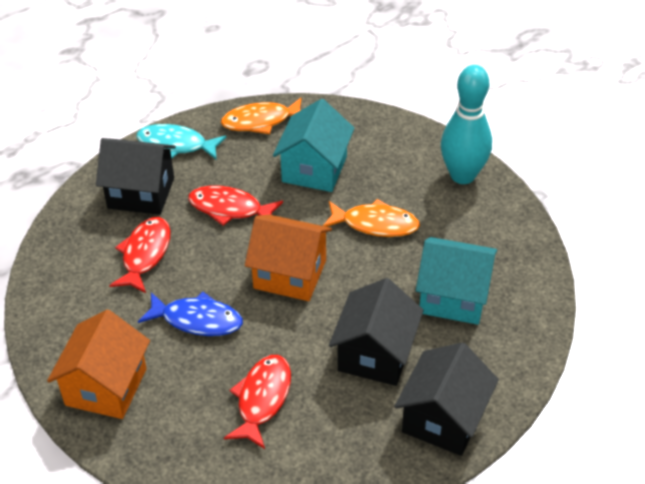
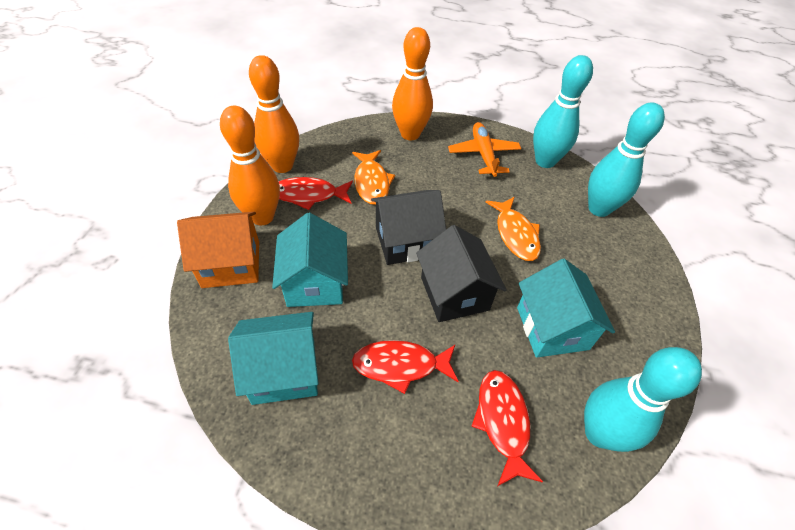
black house: 3 -> 2
blue fish: 1 -> 0
orange bowling pin: 0 -> 3
orange house: 2 -> 1
orange plane: 0 -> 1
turquoise bowling pin: 1 -> 3
turquoise fish: 1 -> 0
turquoise house: 2 -> 3

